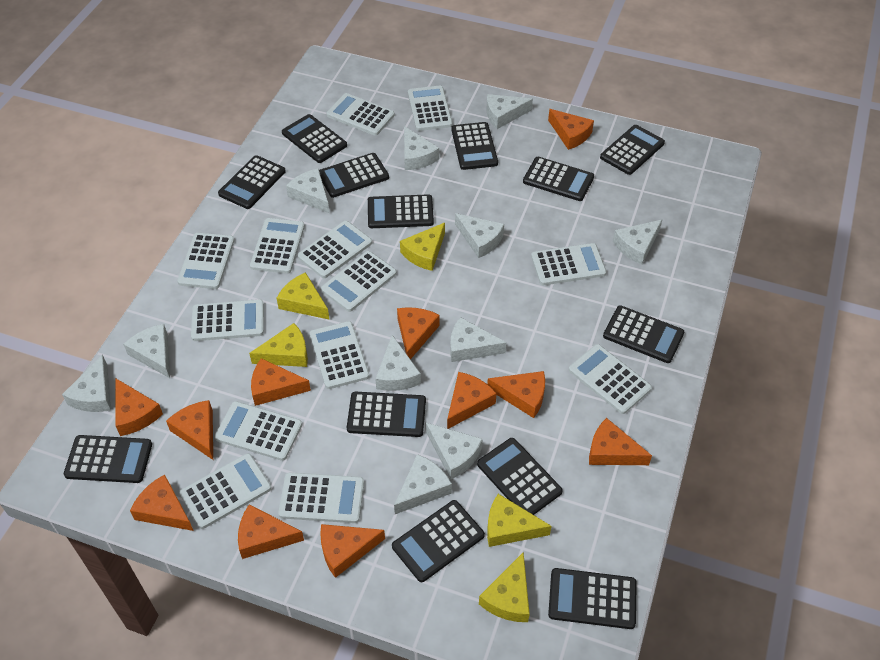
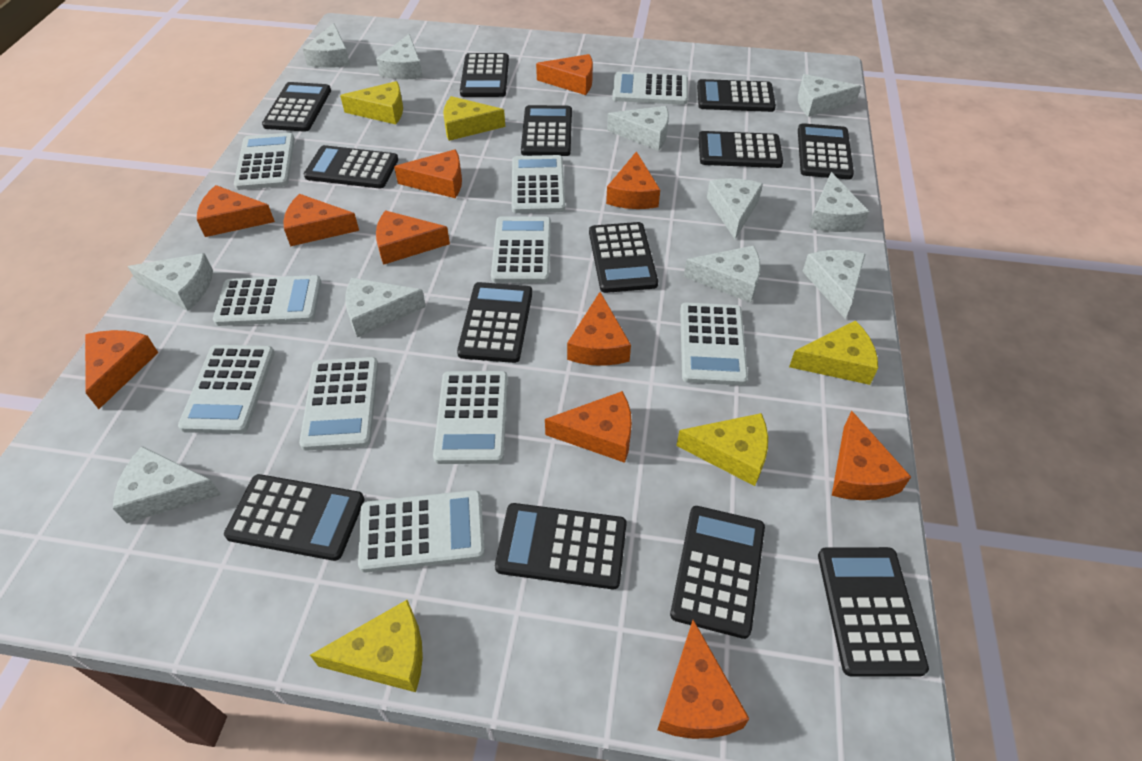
white calculator: 13 -> 10

